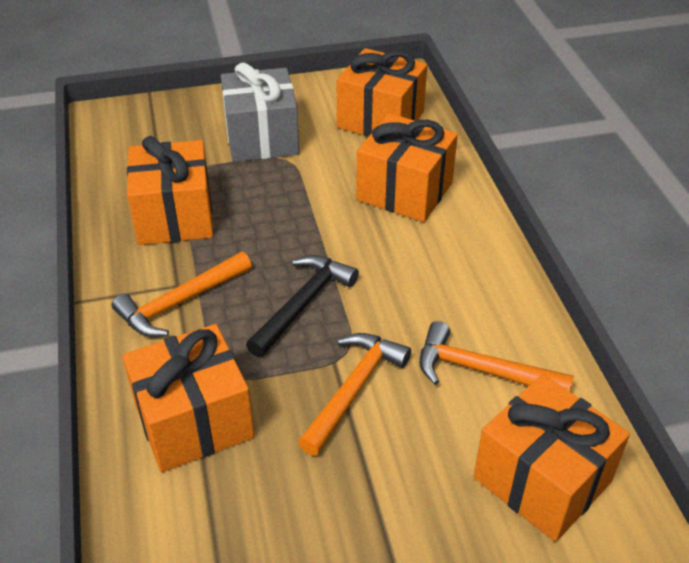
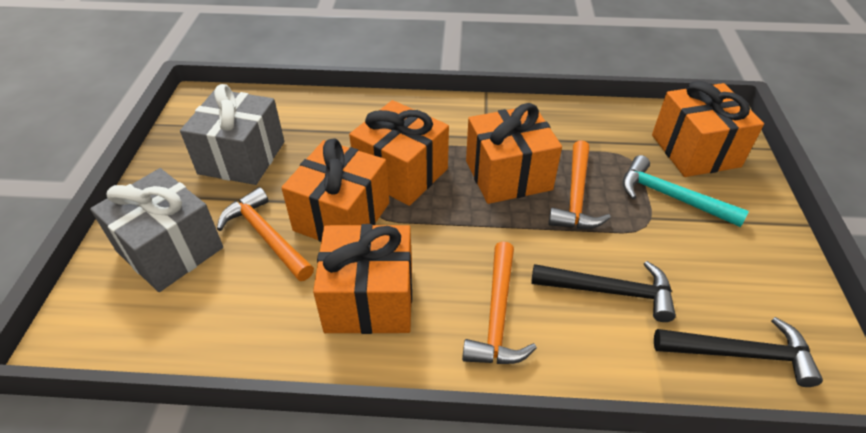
black hammer: 1 -> 2
grey gift: 1 -> 2
turquoise hammer: 0 -> 1

